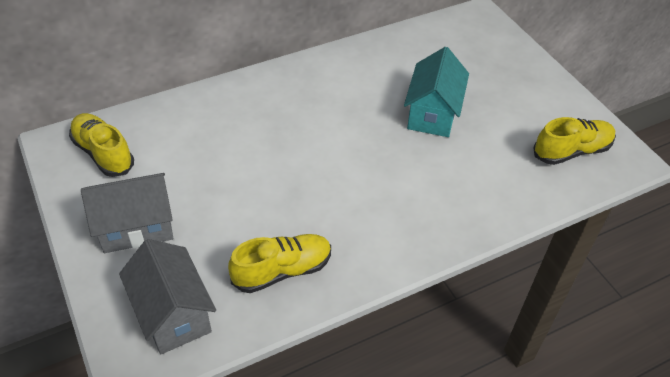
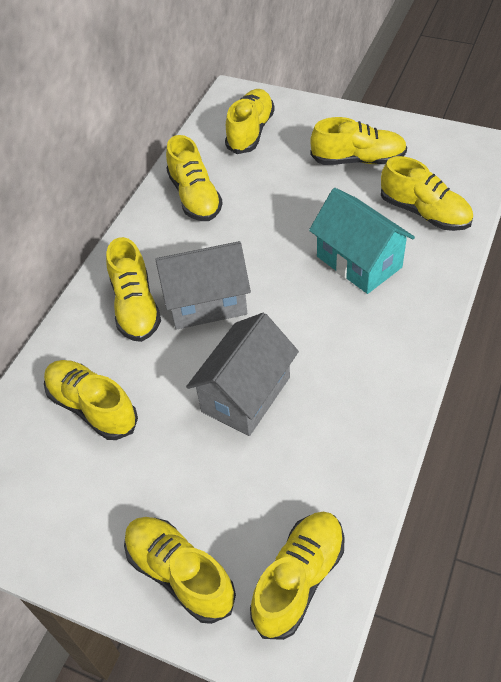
yellow shoe: 3 -> 8

